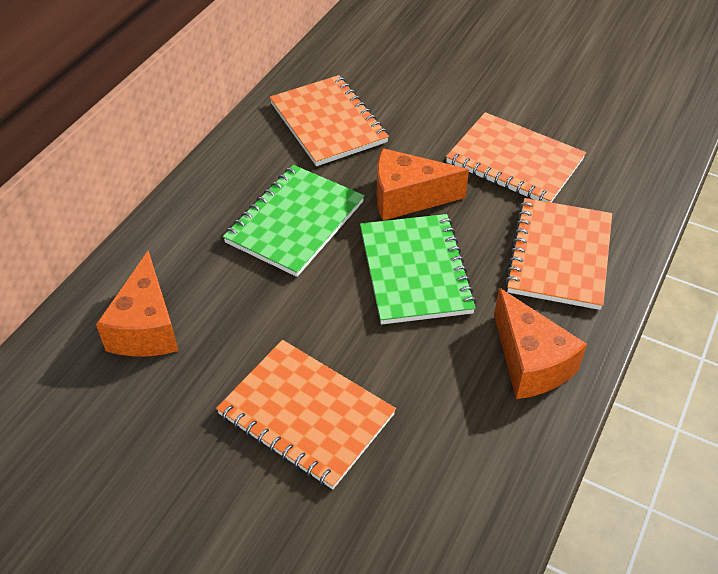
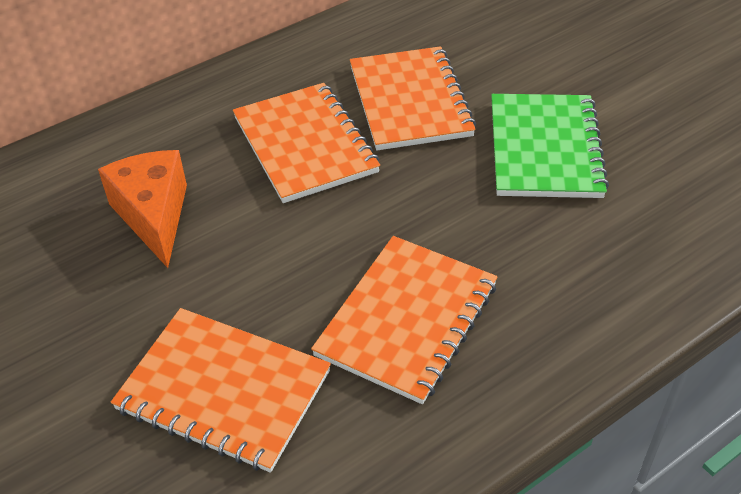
green notebook: 2 -> 1
orange cheese: 3 -> 1

